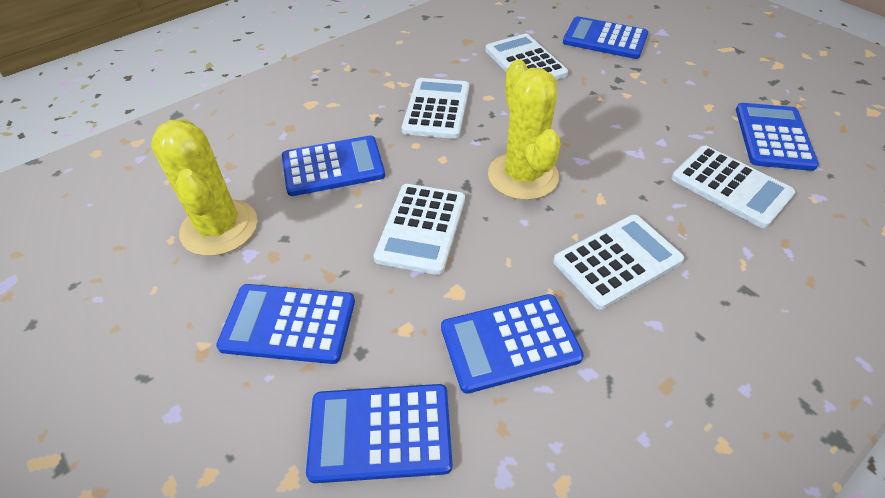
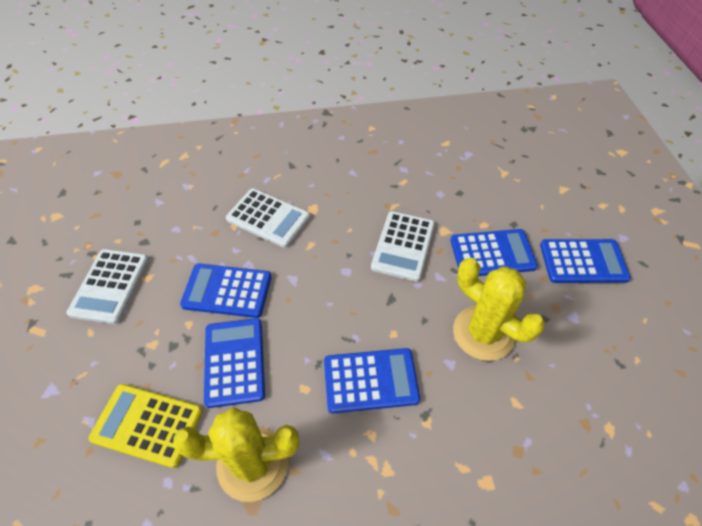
blue calculator: 6 -> 5
white calculator: 5 -> 3
yellow calculator: 0 -> 1

